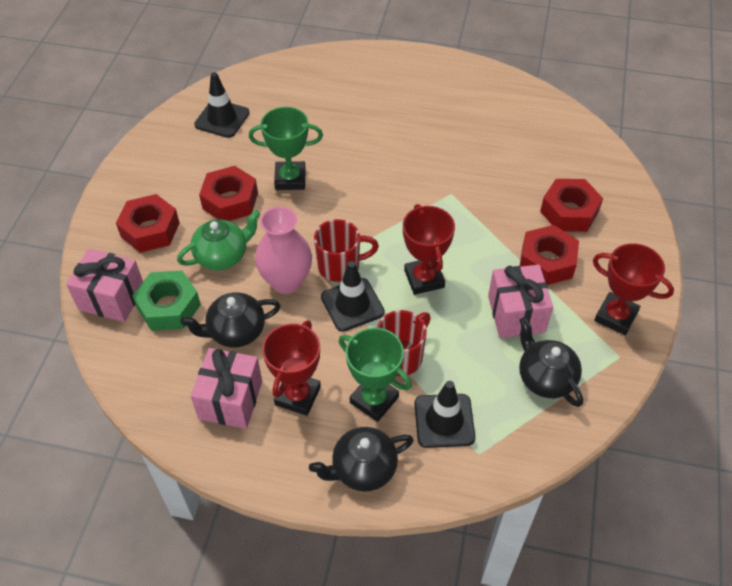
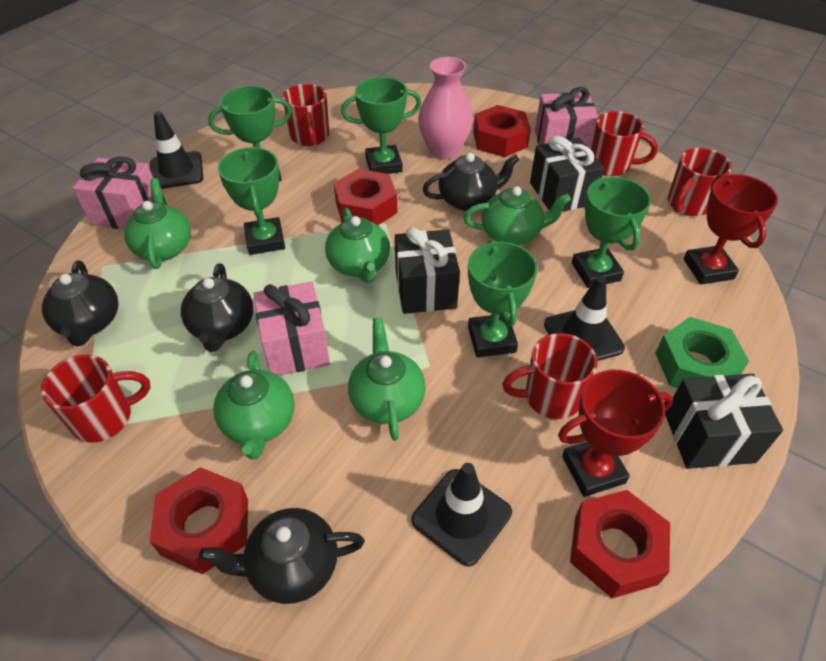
black gift: 0 -> 3
black teapot: 3 -> 4
green teapot: 1 -> 5
green trophy: 2 -> 5
red mug: 2 -> 5
red trophy: 3 -> 2

